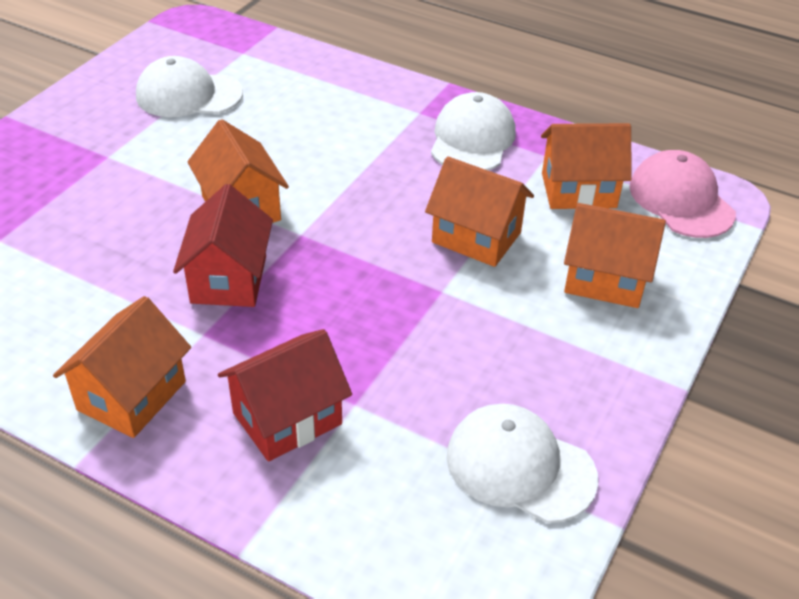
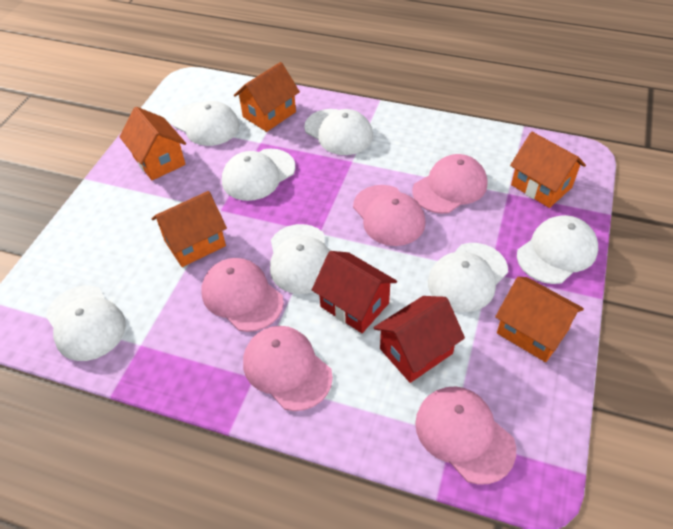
pink cap: 1 -> 5
white cap: 3 -> 7

